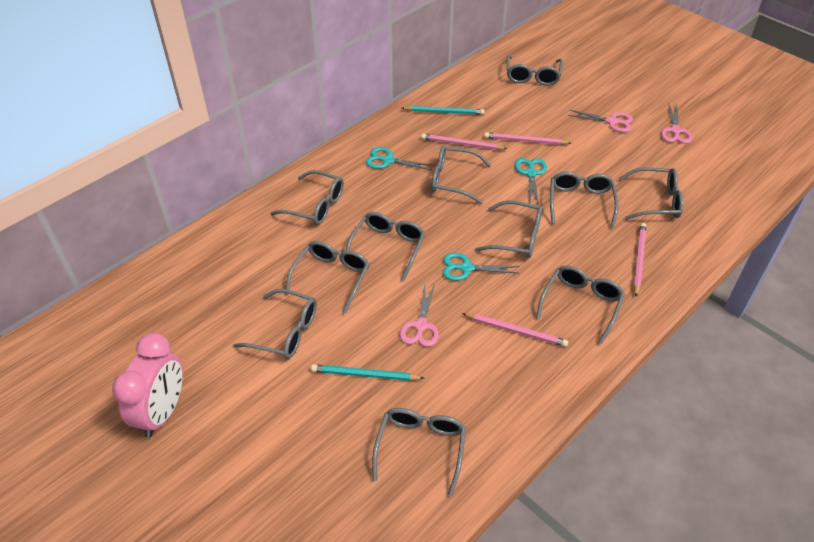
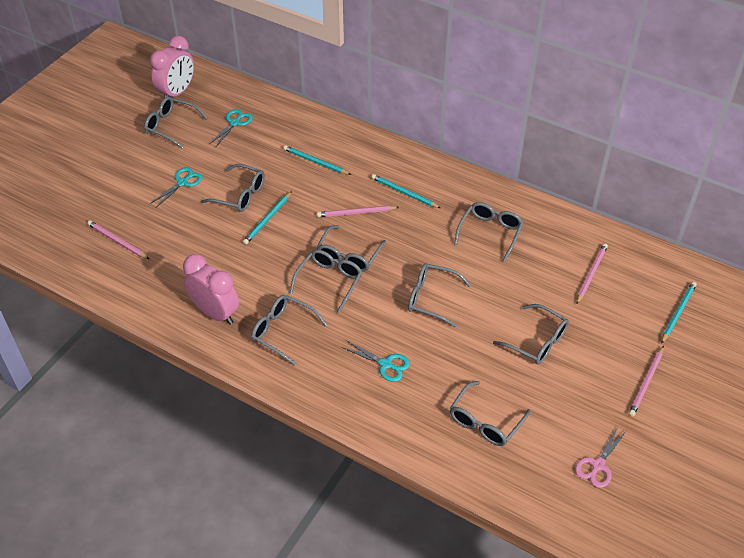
grey glasses: 11 -> 9
pink clock: 1 -> 2
pink scissors: 3 -> 1
turquoise pencil: 2 -> 4

